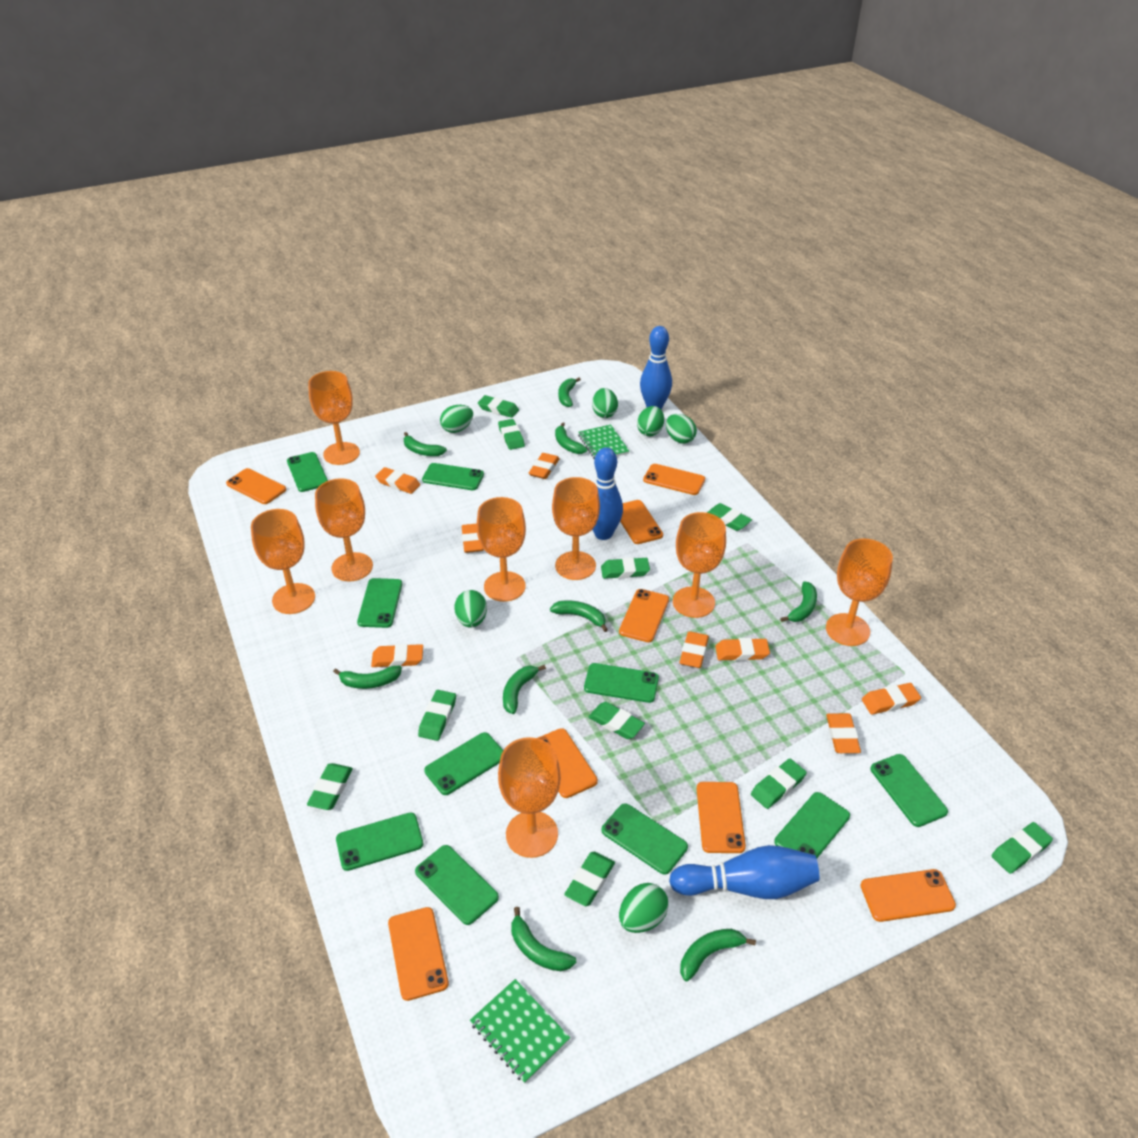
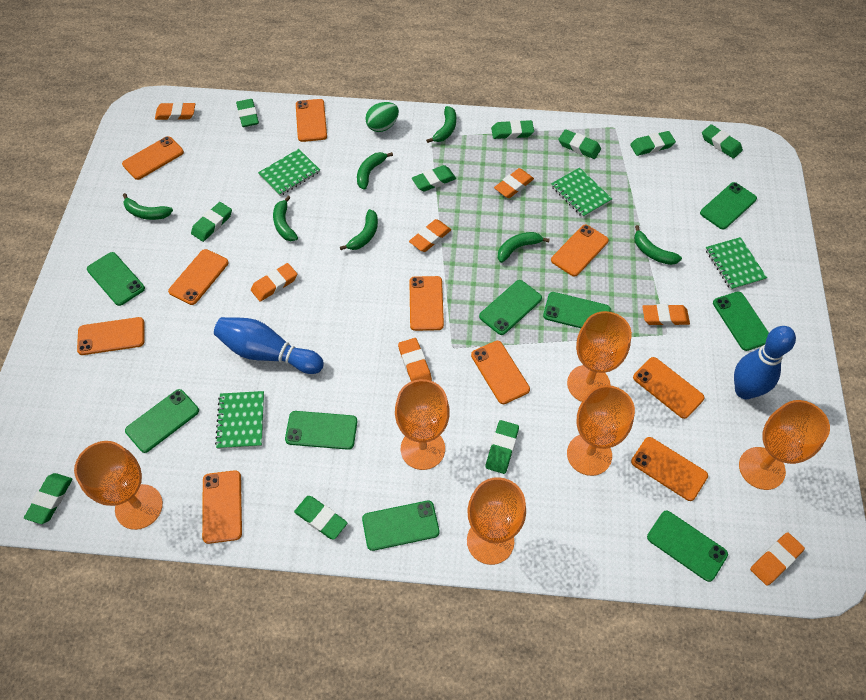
blue bowling pin: 3 -> 2
green banana: 9 -> 7
green egg: 6 -> 1
green notebook: 2 -> 4
green phone: 10 -> 9
orange eraser: 8 -> 7
orange goblet: 8 -> 6
orange phone: 8 -> 10

